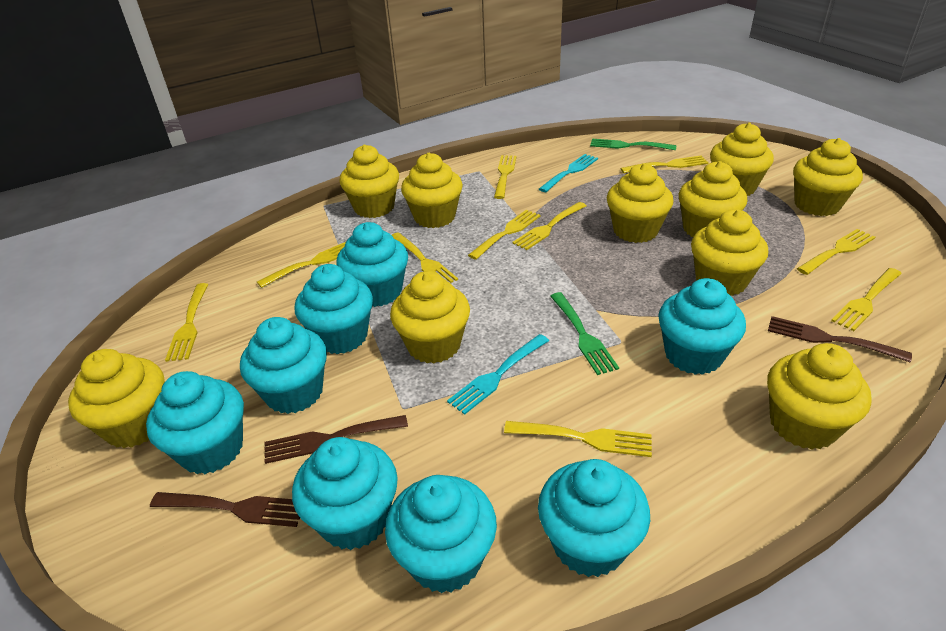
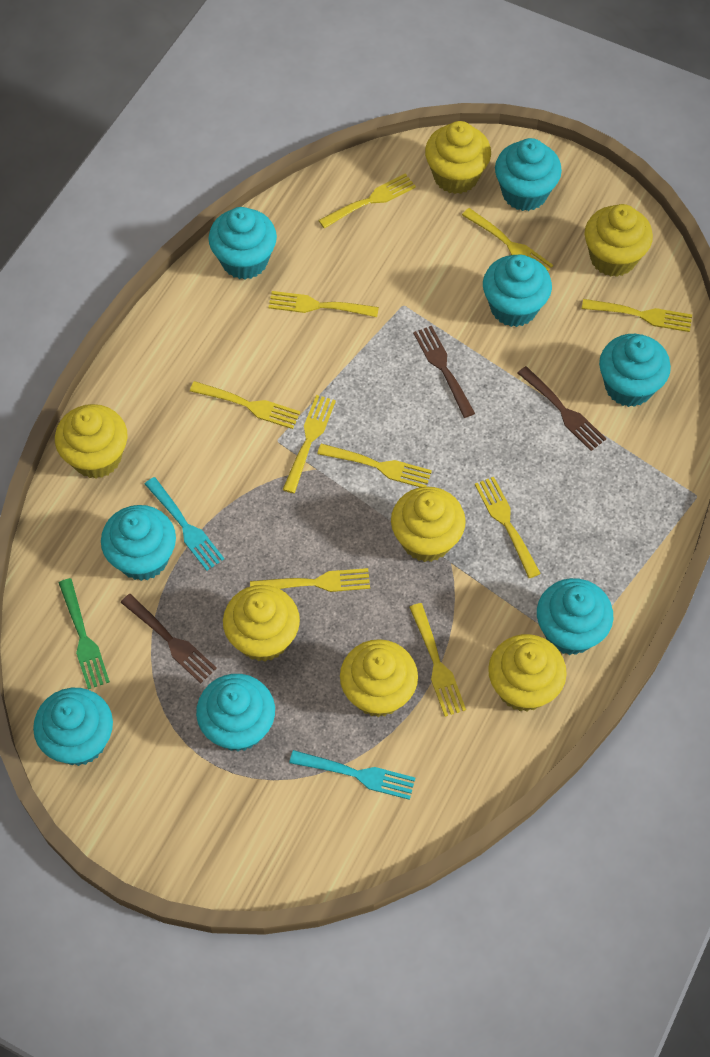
green fork: 2 -> 1
yellow cupcake: 10 -> 7

